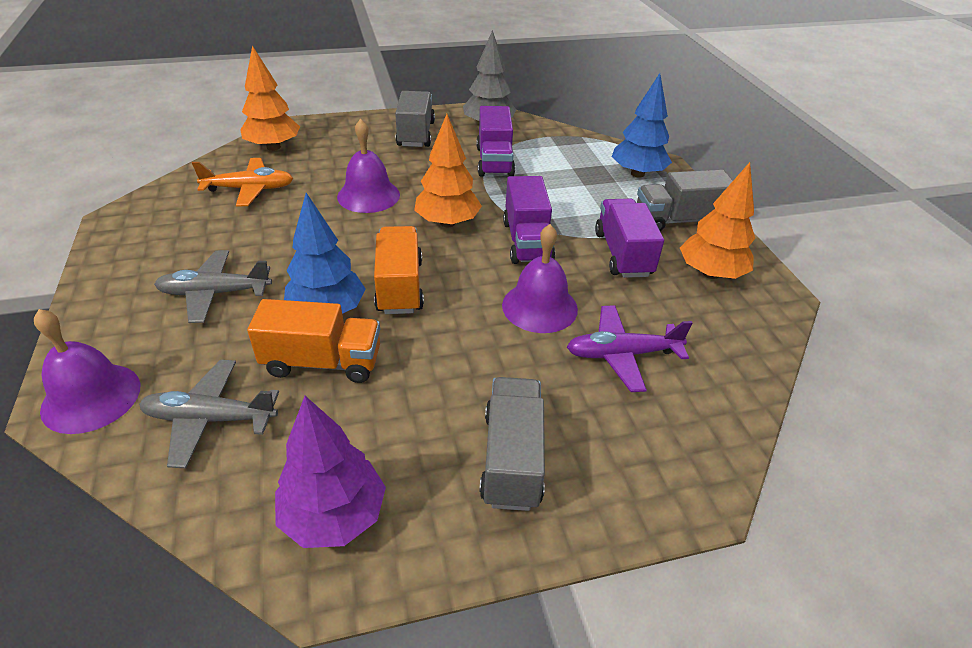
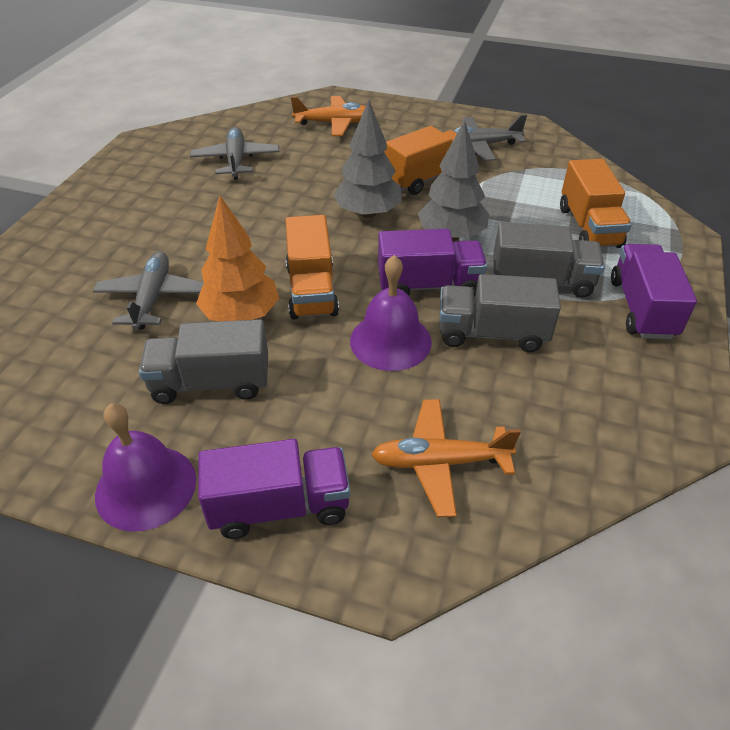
blue tree: 2 -> 0
grey plane: 2 -> 3
grey tree: 1 -> 2
orange plane: 1 -> 2
orange tree: 3 -> 1
orange truck: 2 -> 3
purple bell: 3 -> 2
purple plane: 1 -> 0
purple tree: 1 -> 0

